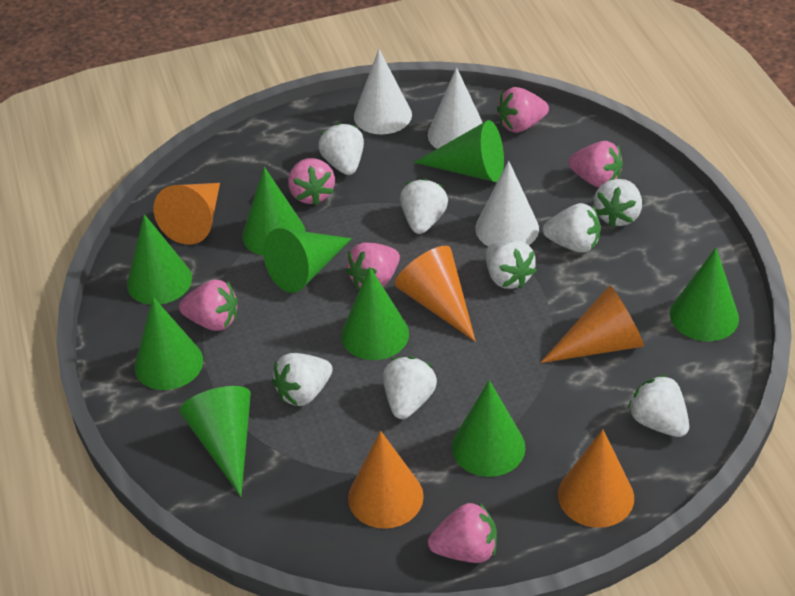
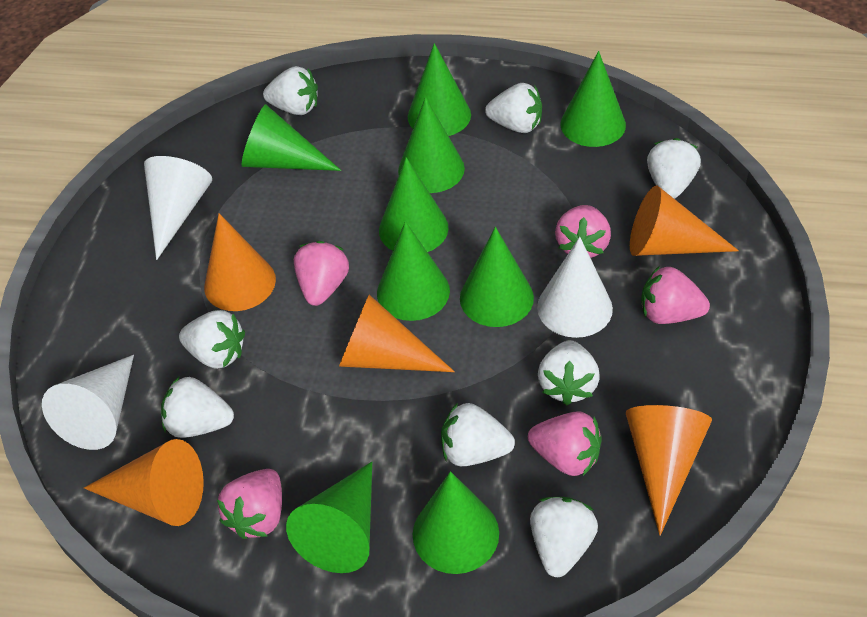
pink strawberry: 6 -> 5

